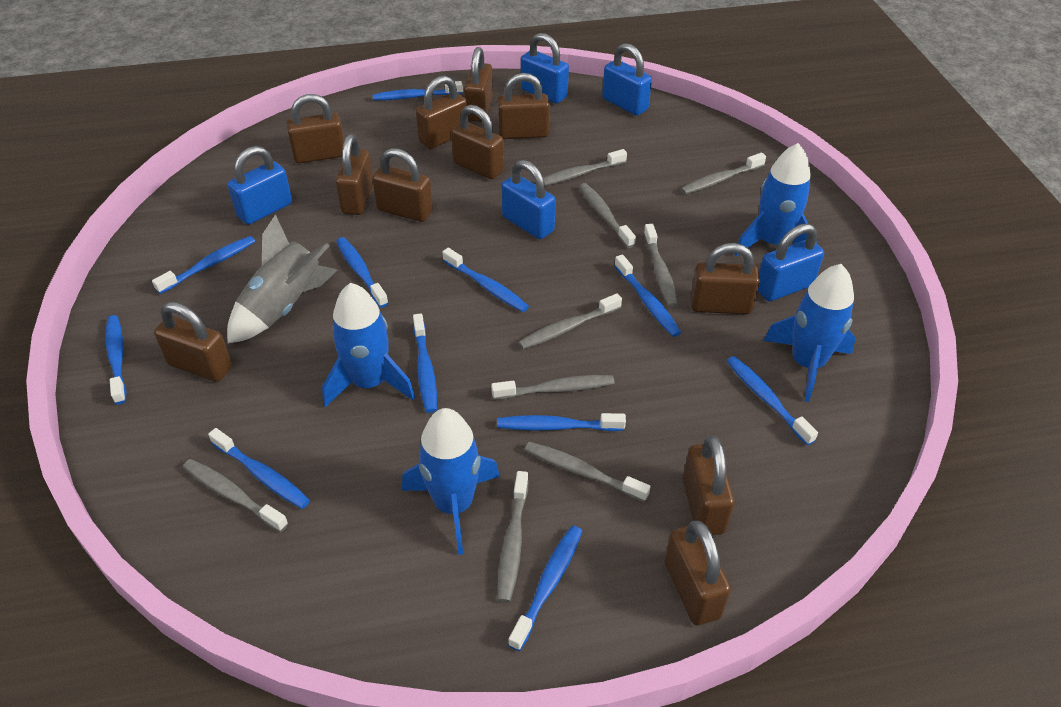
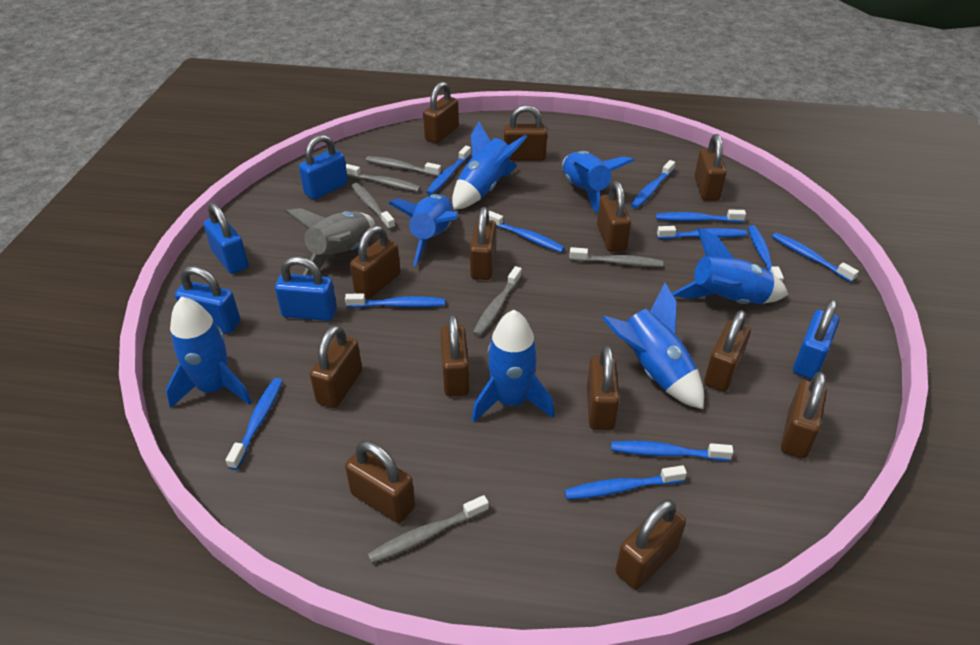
blue rocket: 4 -> 7
brown padlock: 11 -> 13
grey toothbrush: 9 -> 6

